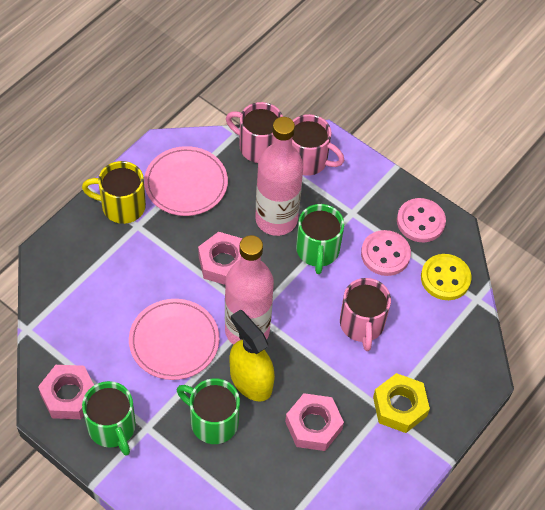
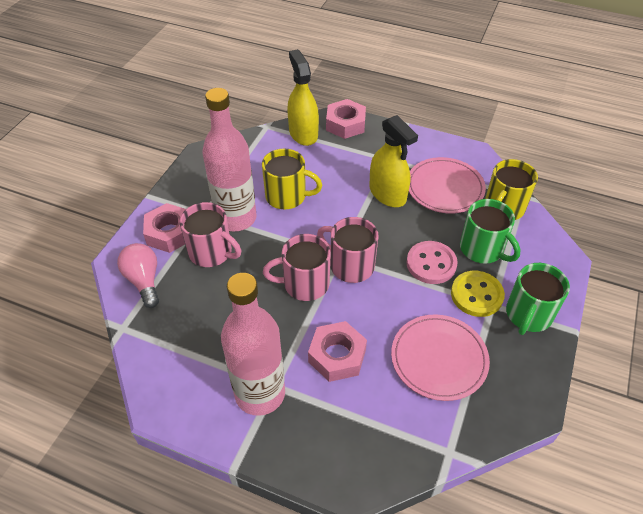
green mug: 3 -> 2
pink button: 2 -> 1
pink light bulb: 0 -> 1
yellow mug: 1 -> 2
yellow nut: 1 -> 0
yellow spray bottle: 1 -> 2

